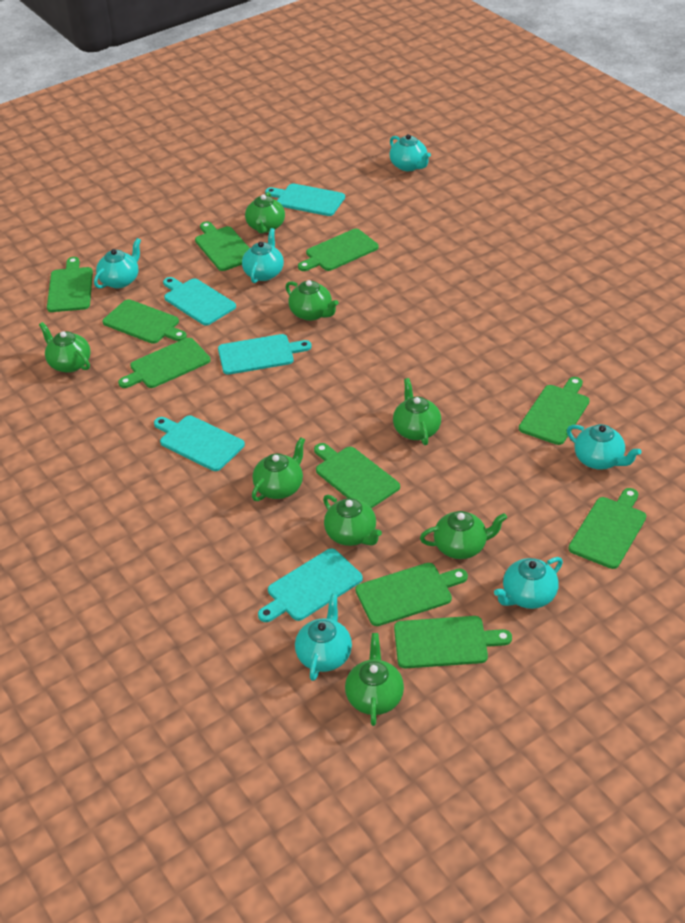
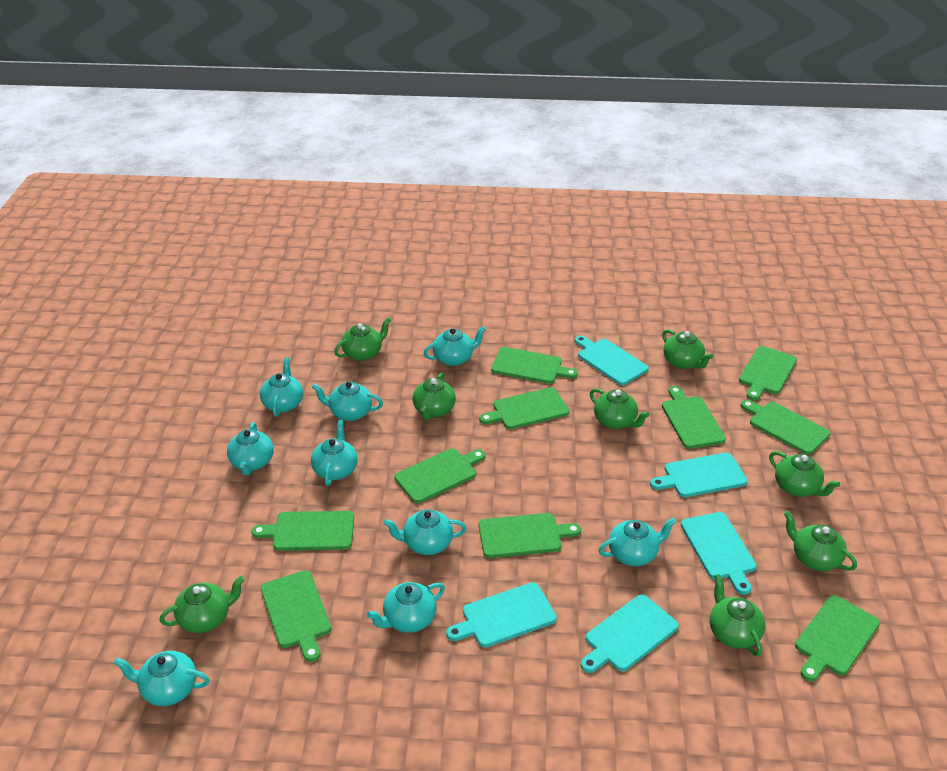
turquoise teapot: 6 -> 9

